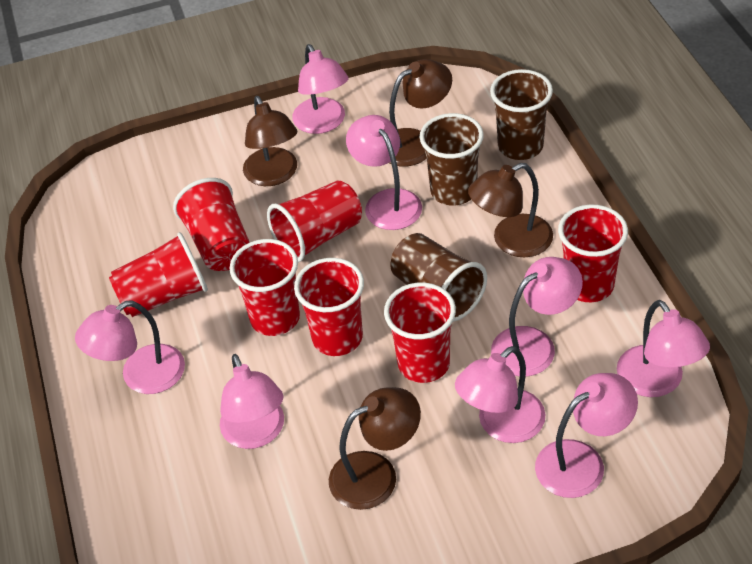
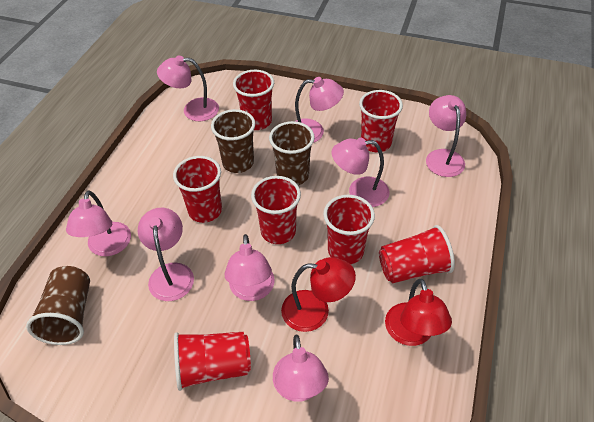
brown lamp: 4 -> 0
red lamp: 0 -> 2

